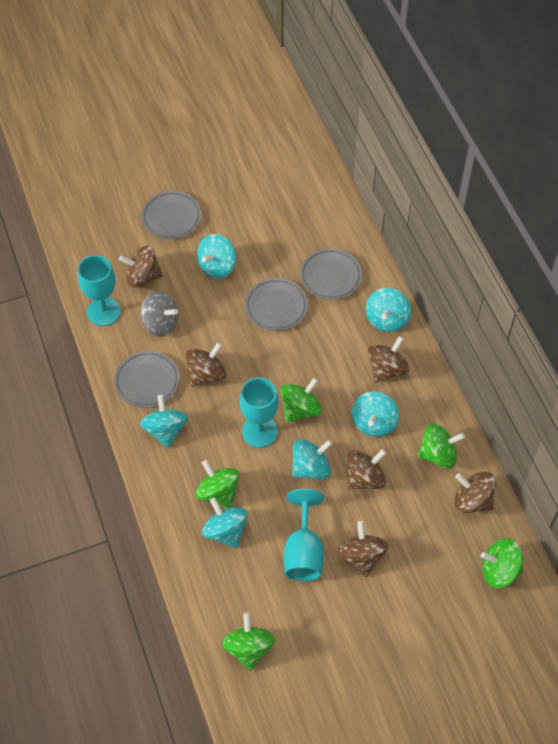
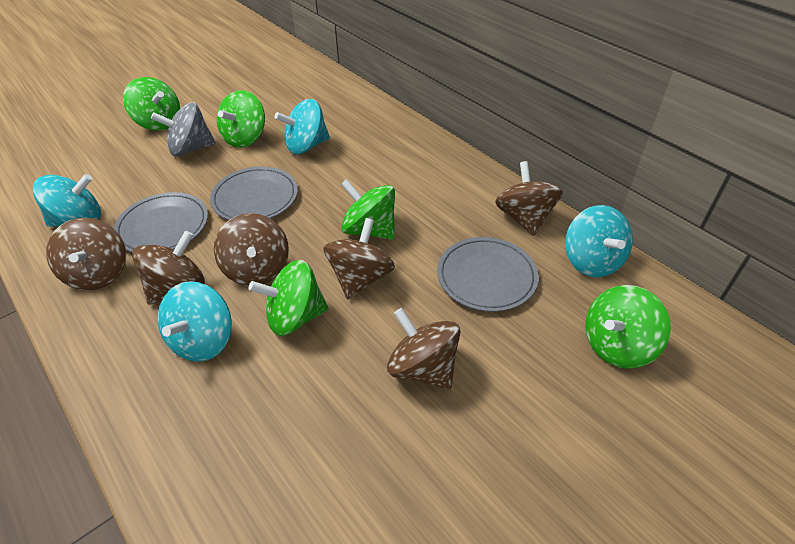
grey plate: 4 -> 3
turquoise goblet: 3 -> 0
turquoise spinning top: 6 -> 4

